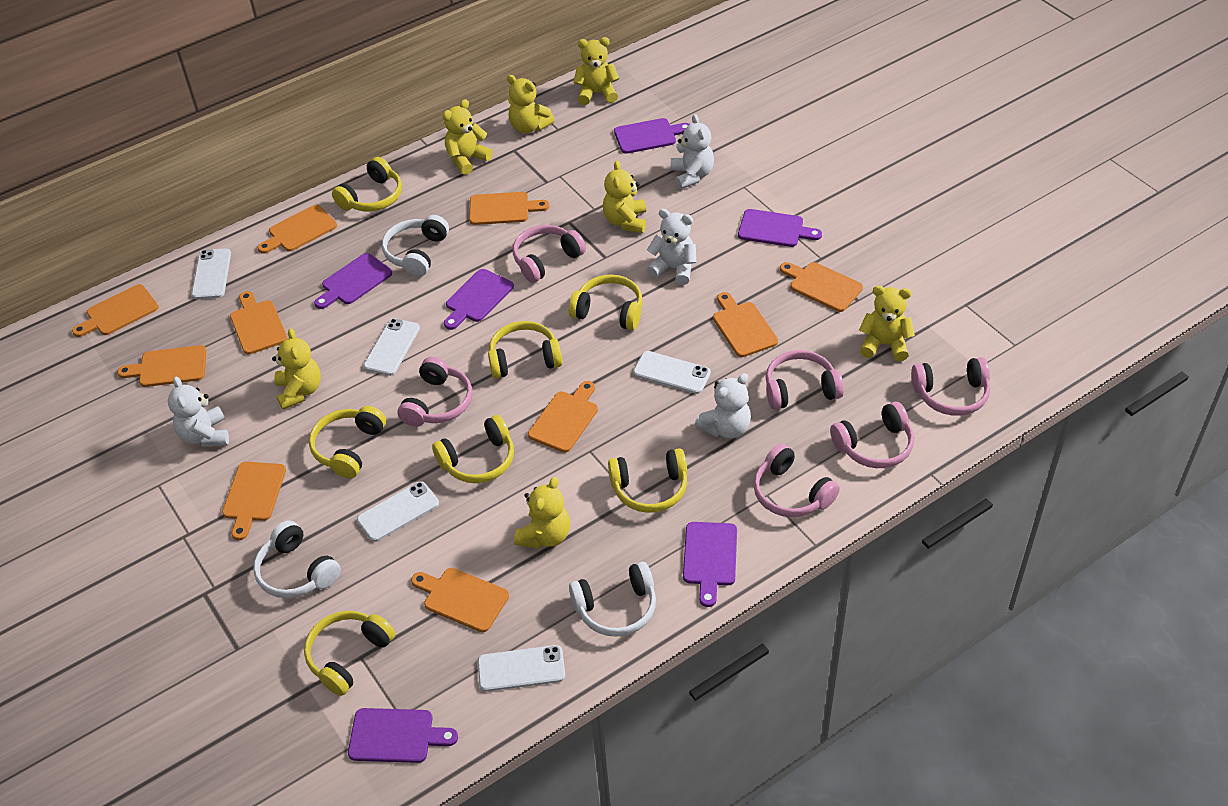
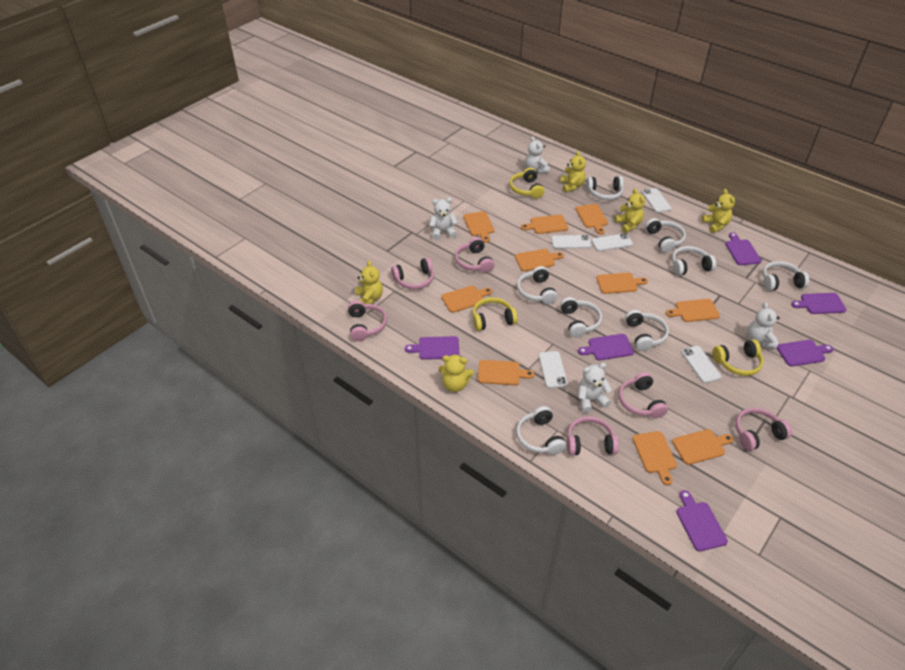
white headphones: 3 -> 8
yellow headphones: 7 -> 3
yellow teddy bear: 7 -> 5

